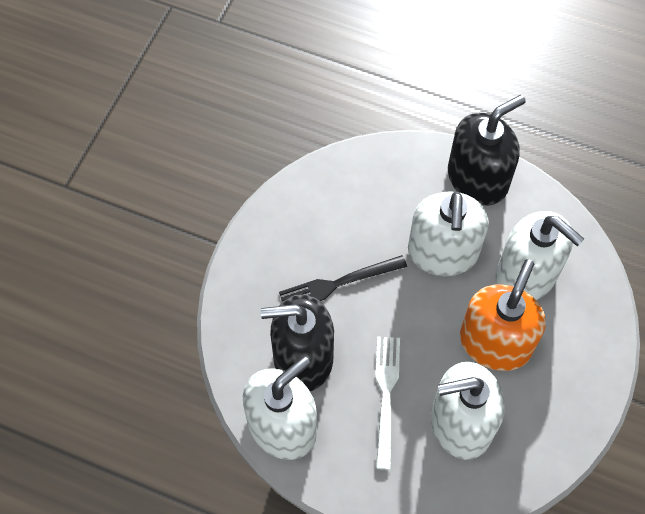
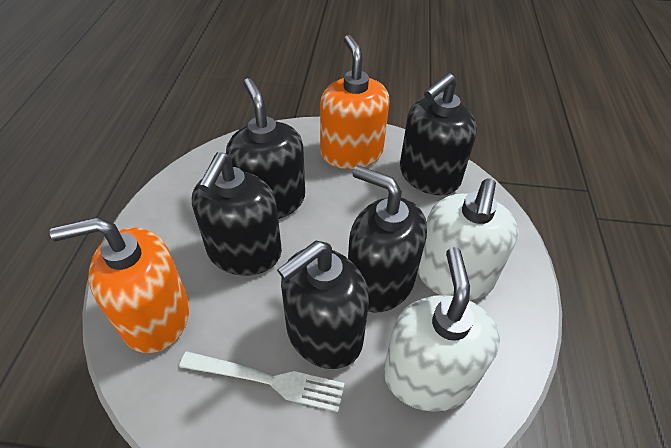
black fork: 1 -> 0
black soap dispenser: 2 -> 5
orange soap dispenser: 1 -> 2
white soap dispenser: 4 -> 2

